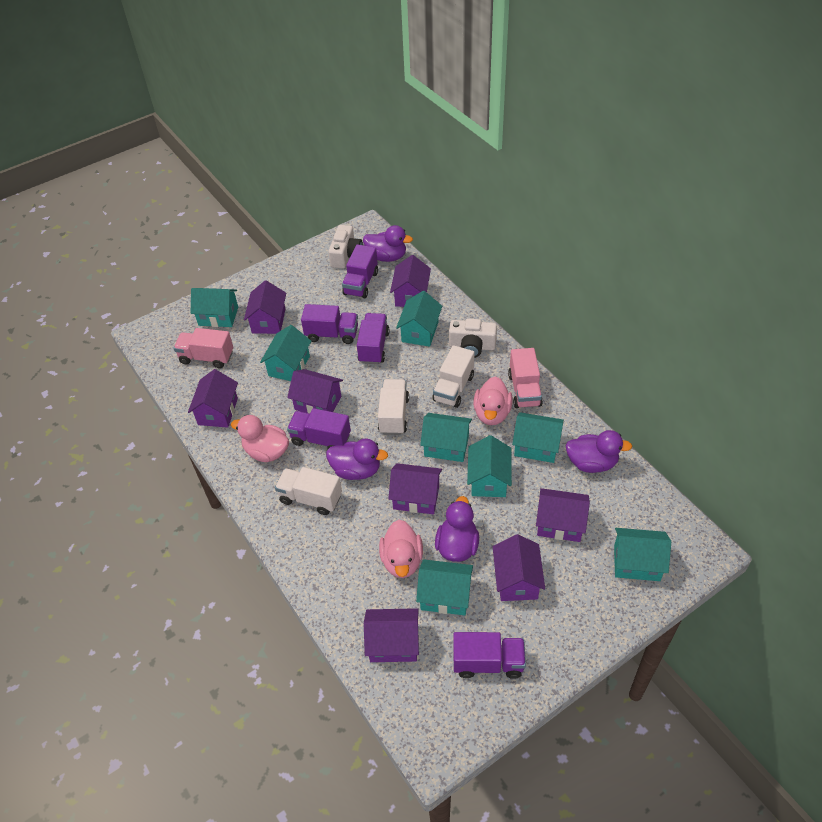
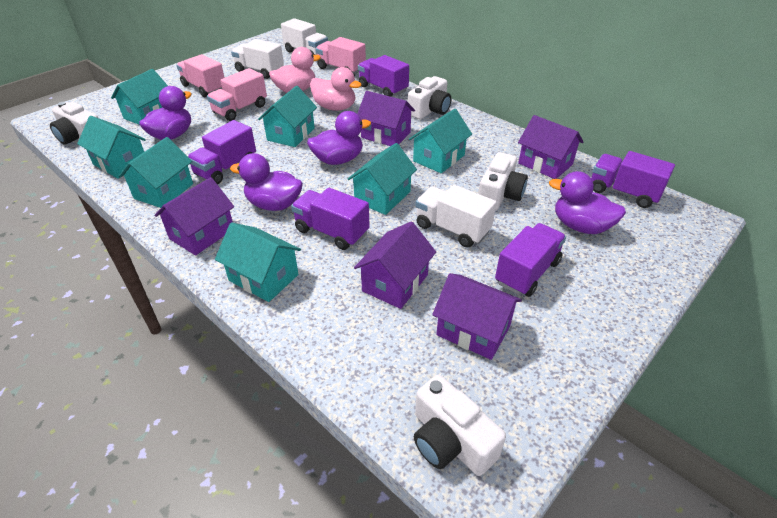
pink duck: 3 -> 2
pink truck: 2 -> 3
purple house: 8 -> 5
turquoise house: 8 -> 7
white camera: 2 -> 4

